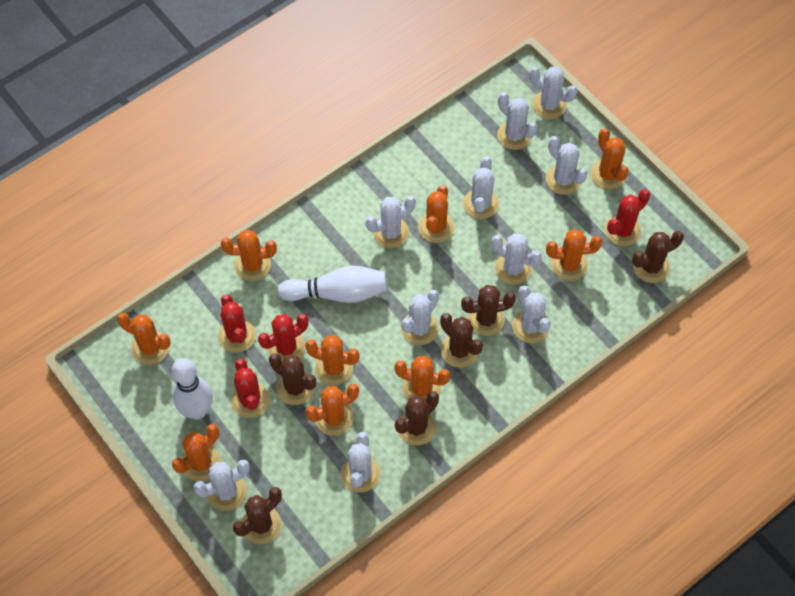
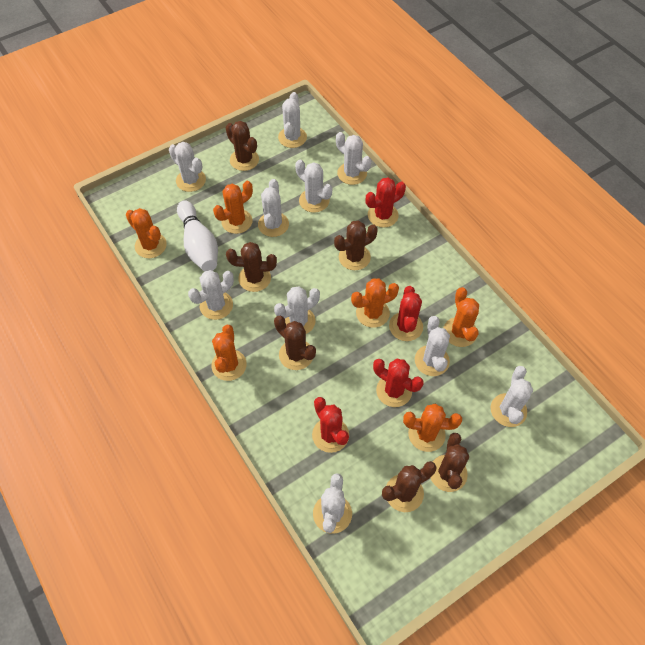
orange cactus: 9 -> 6
white bowling pin: 2 -> 1

